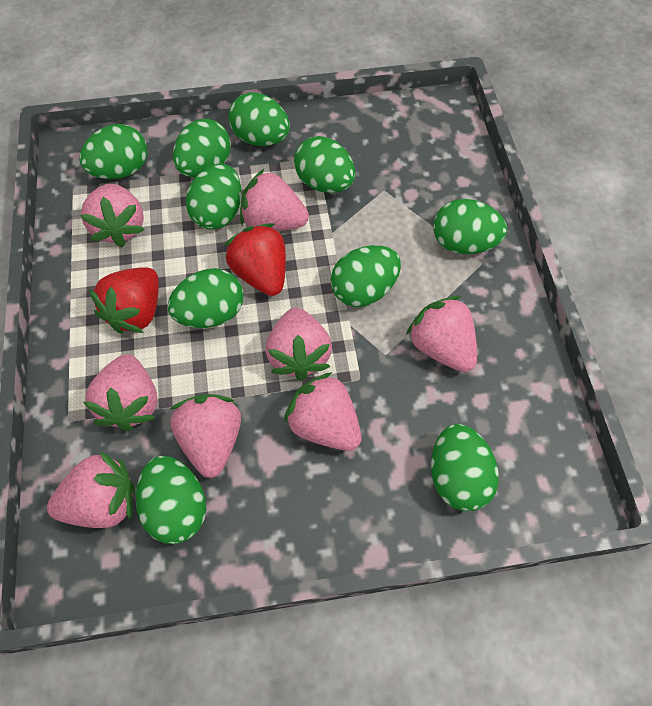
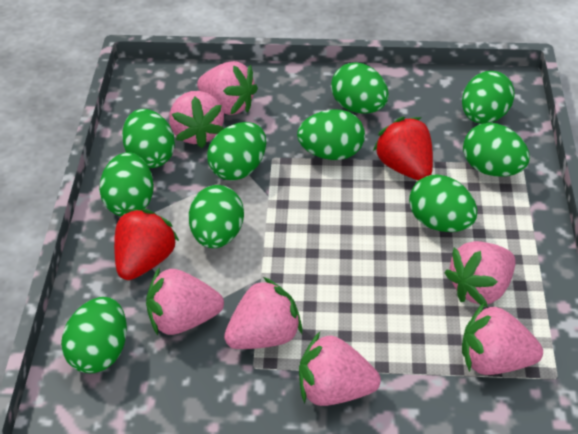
pink strawberry: 8 -> 7

